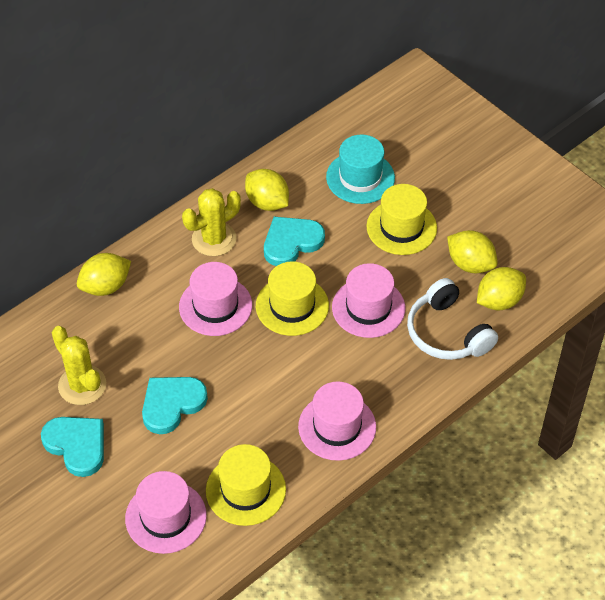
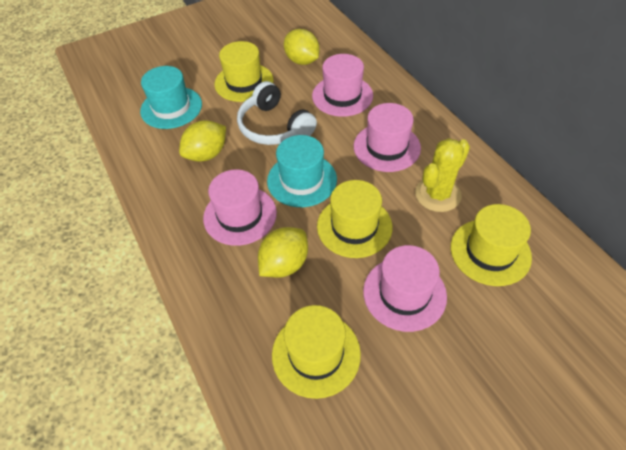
turquoise hat: 1 -> 2
turquoise heart: 3 -> 0
yellow cactus: 2 -> 1
yellow hat: 3 -> 4
yellow lemon: 4 -> 3

